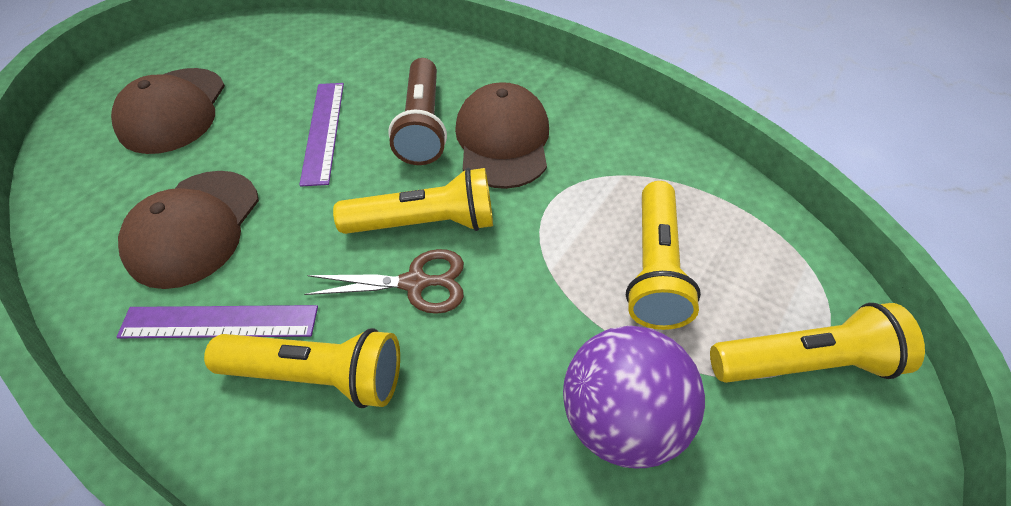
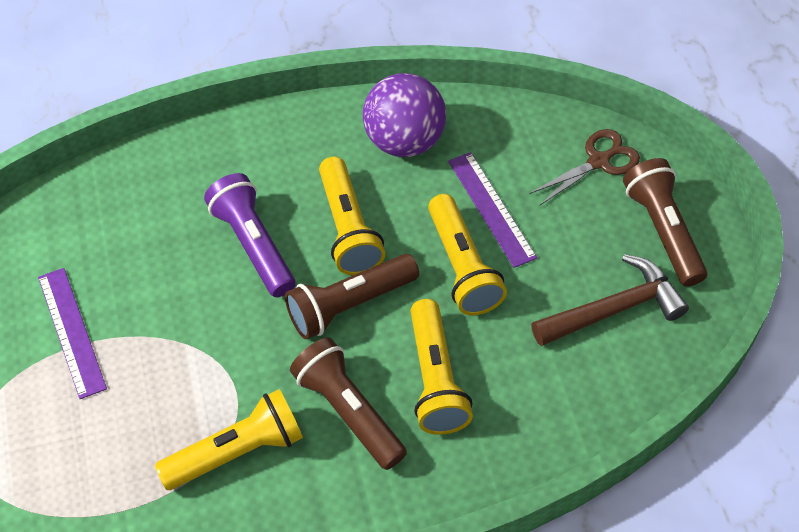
brown cap: 3 -> 0
brown flashlight: 1 -> 3
brown hammer: 0 -> 1
purple flashlight: 0 -> 1

